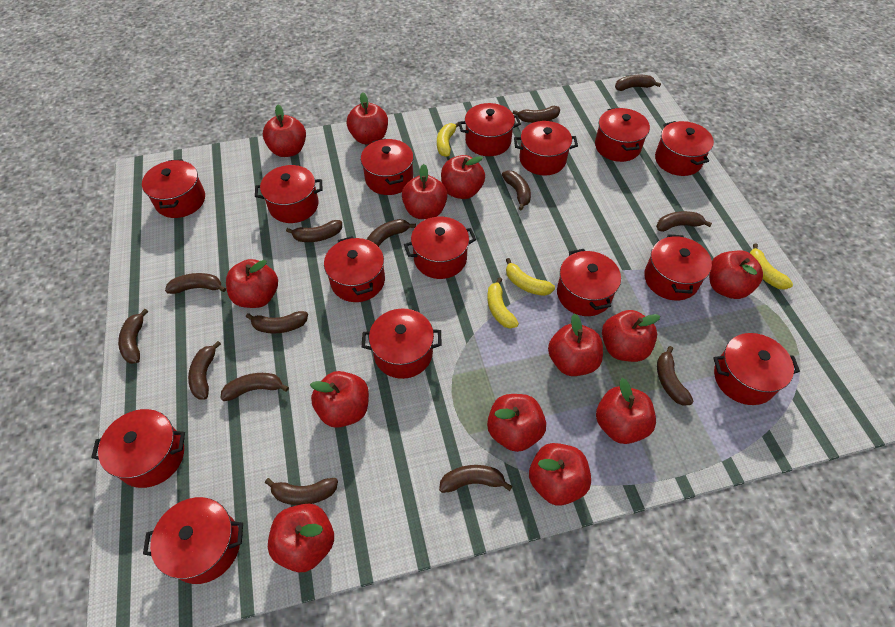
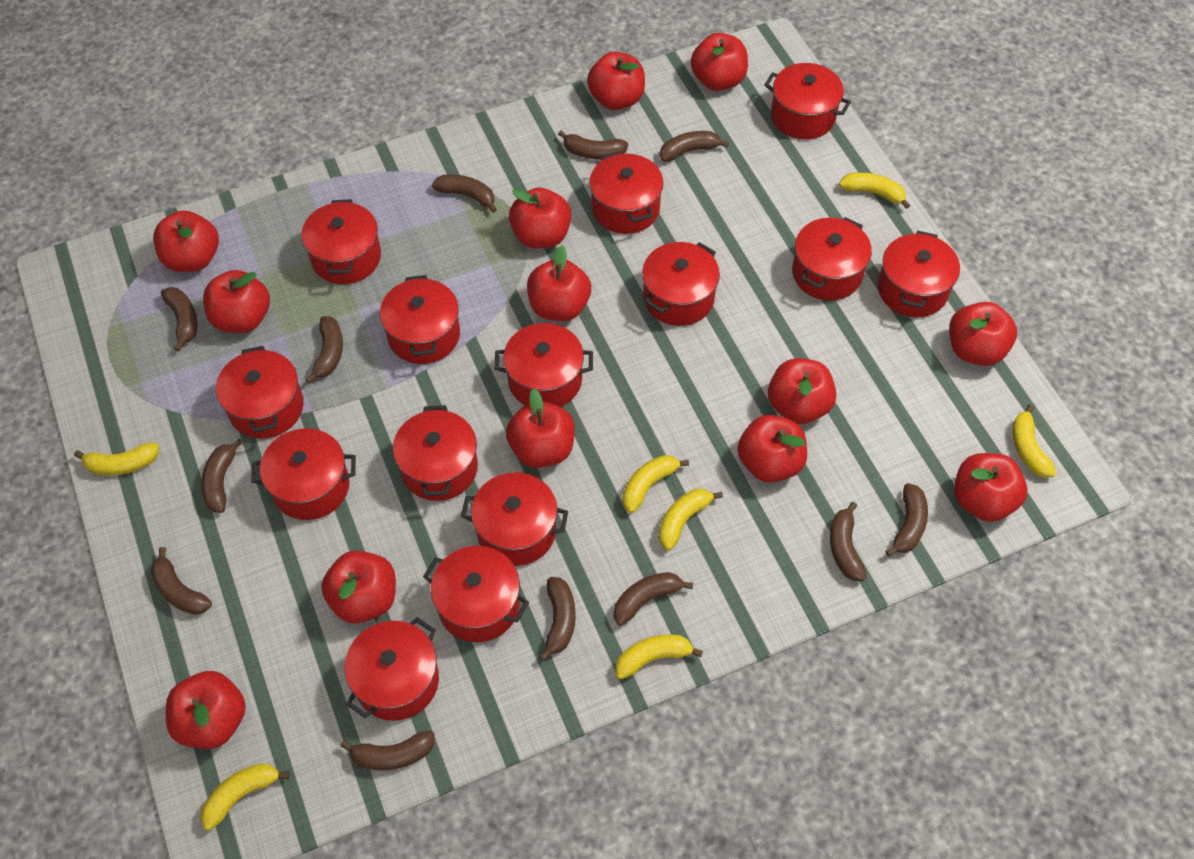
brown banana: 14 -> 12
red pot: 15 -> 14
yellow banana: 4 -> 7

